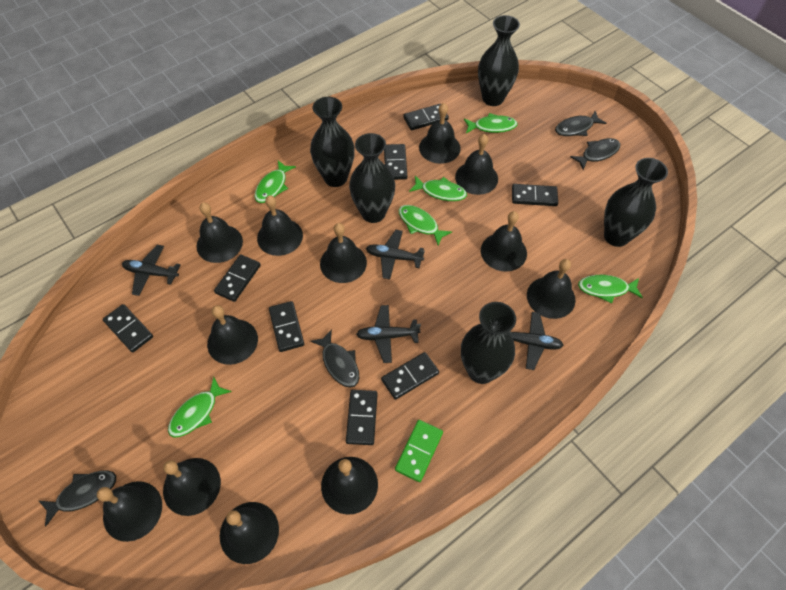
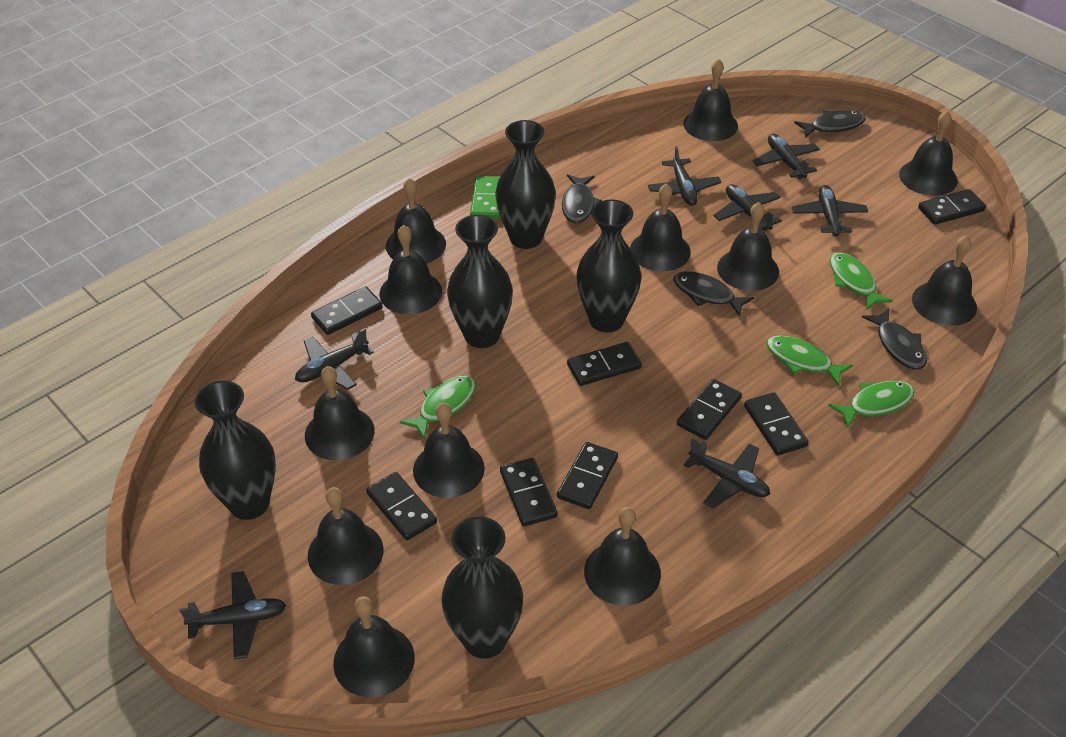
black plane: 4 -> 7
green fish: 6 -> 4

